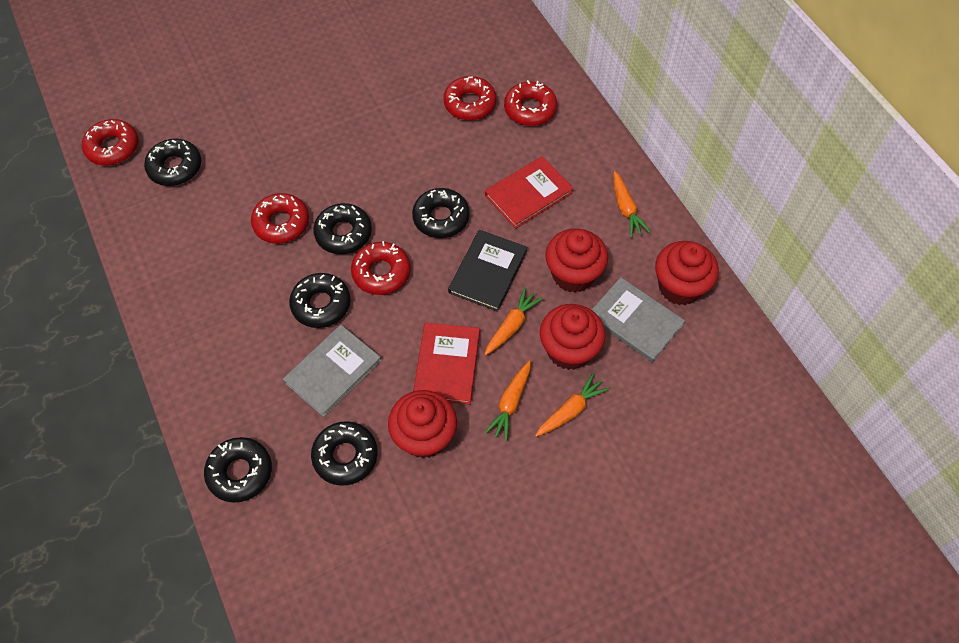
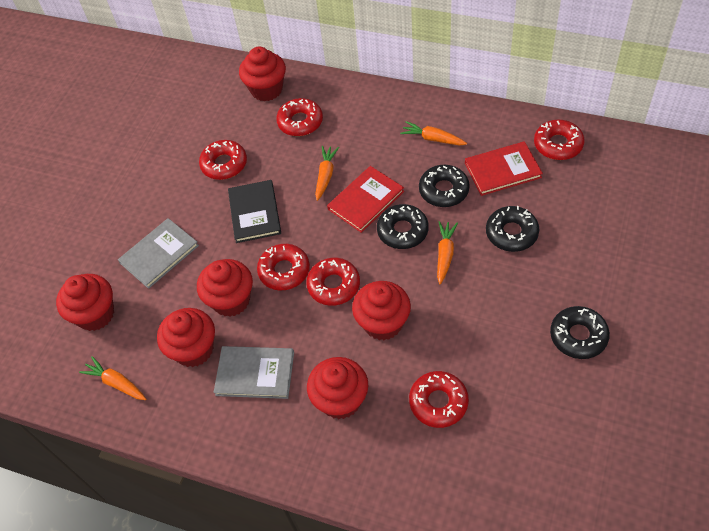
black donut: 6 -> 4
red cupcake: 4 -> 6
red donut: 5 -> 6

